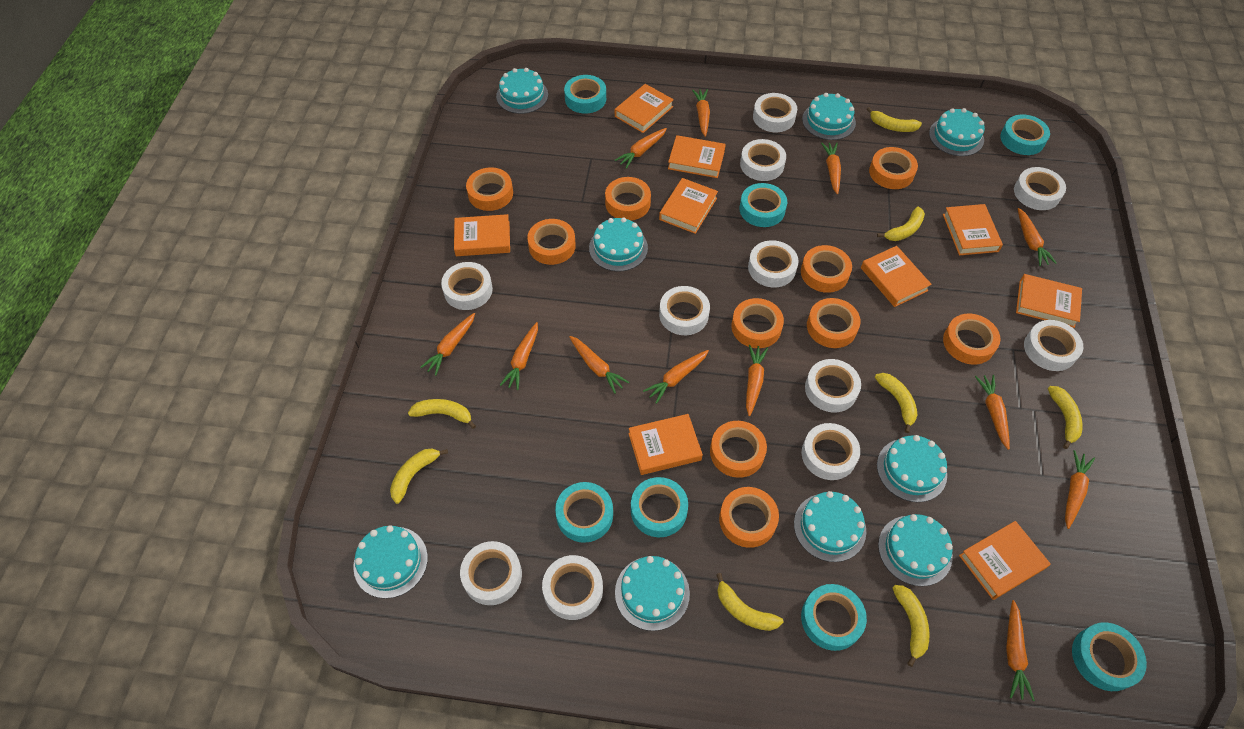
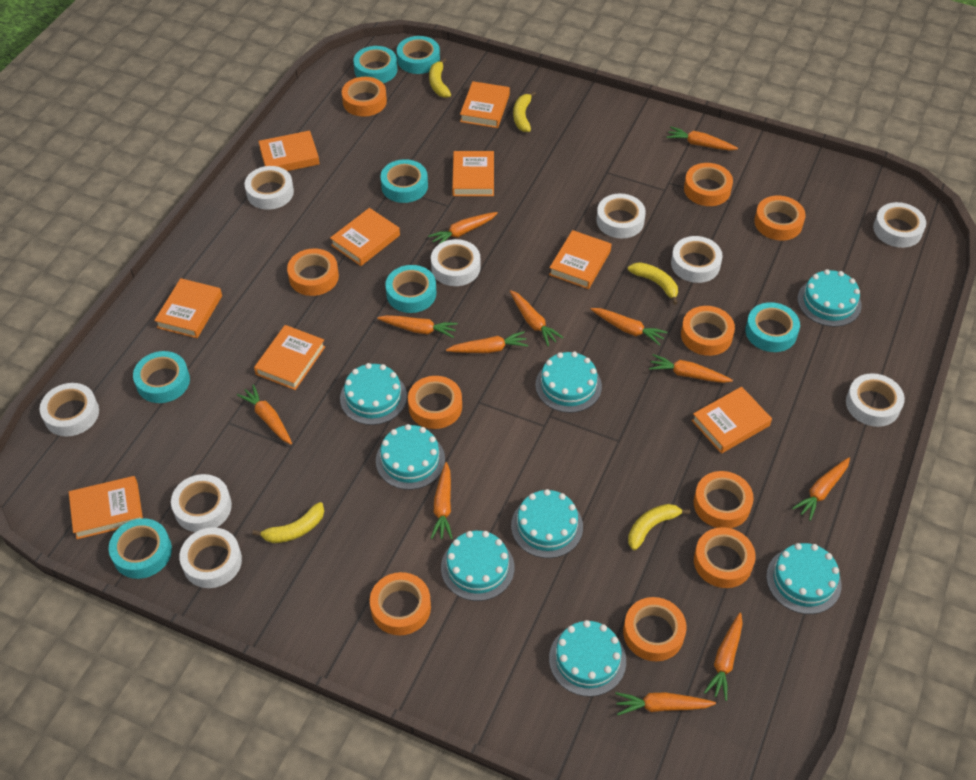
turquoise cake: 9 -> 8
white tape: 11 -> 9
yellow banana: 8 -> 5

